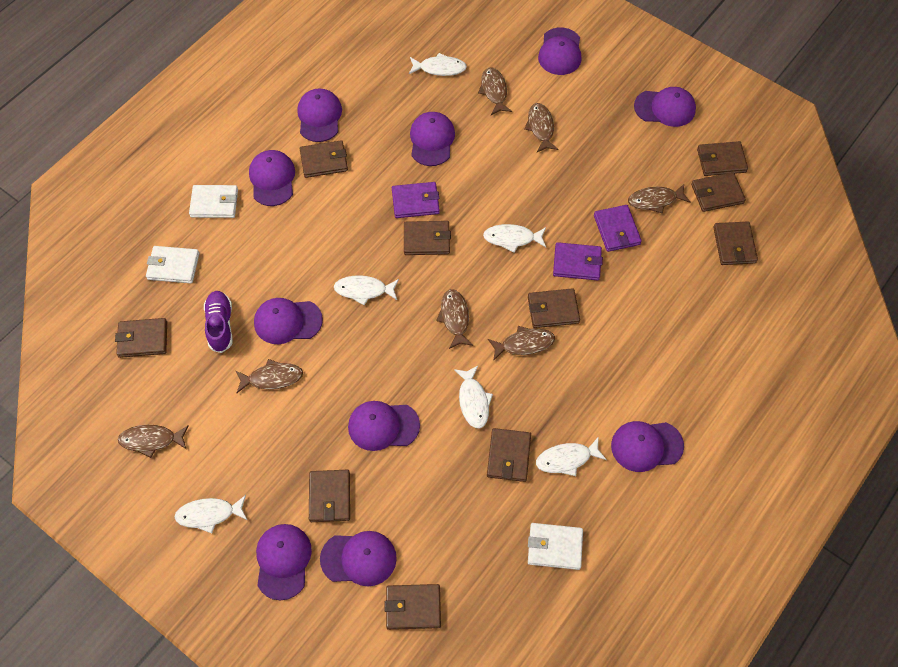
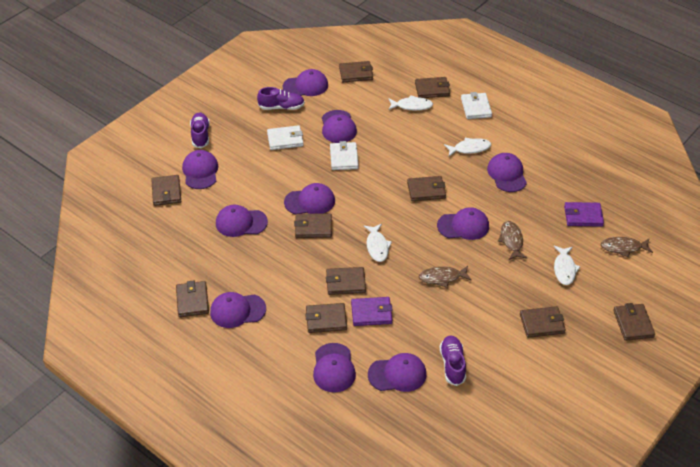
brown fish: 7 -> 3
purple shoe: 1 -> 3
purple wallet: 3 -> 2
white fish: 6 -> 4

